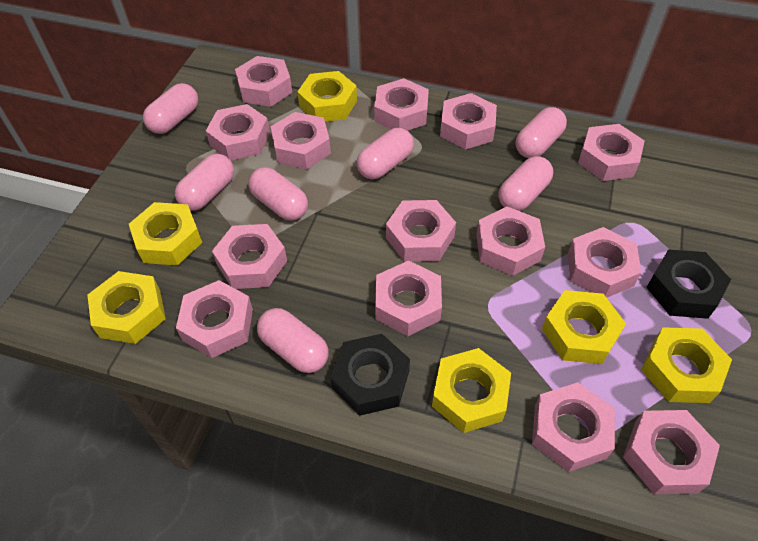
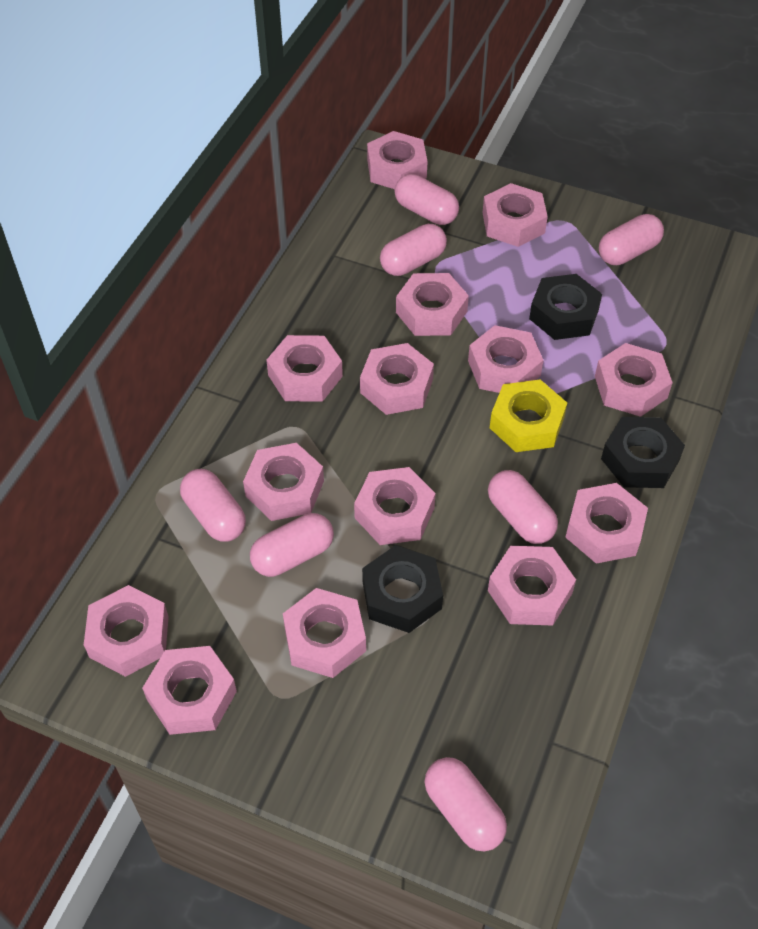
black nut: 2 -> 3
yellow nut: 6 -> 1

